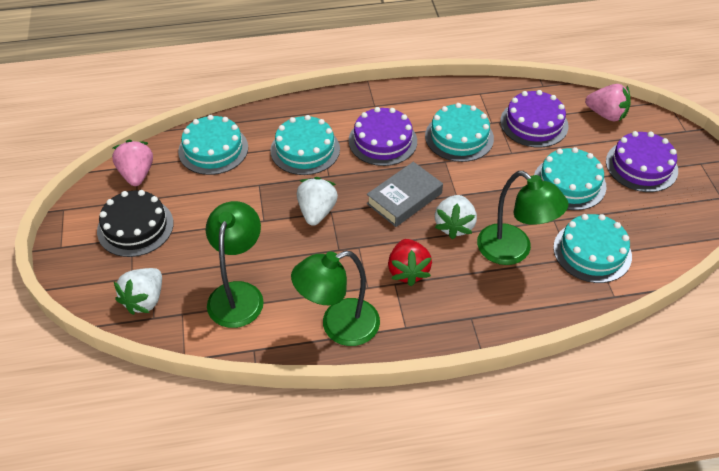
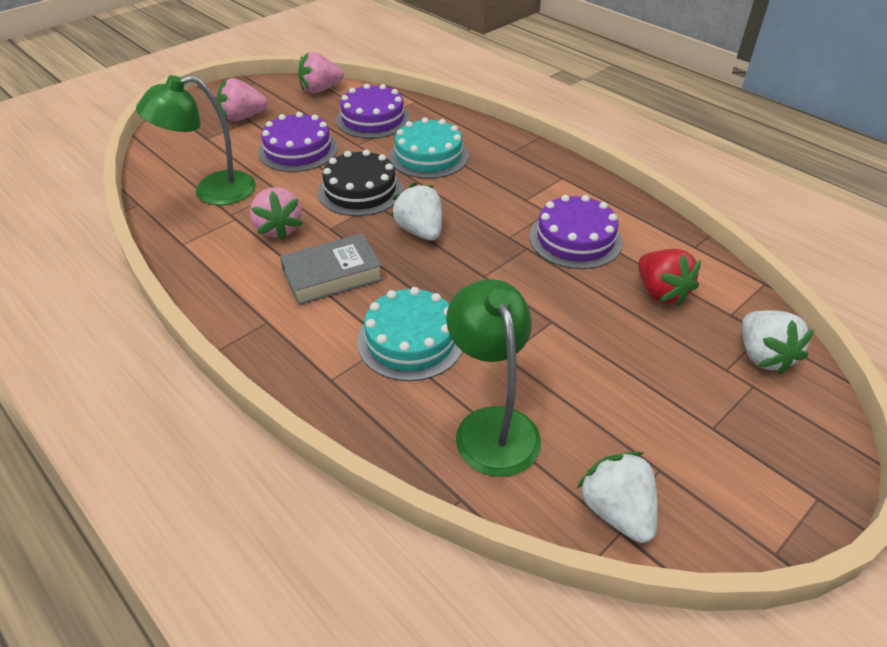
green lamp: 3 -> 2
pink strawberry: 2 -> 3
turquoise cake: 5 -> 2

